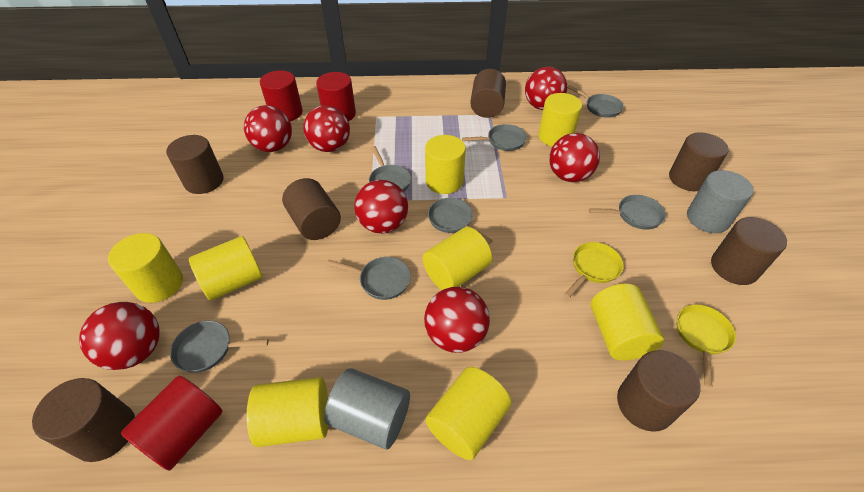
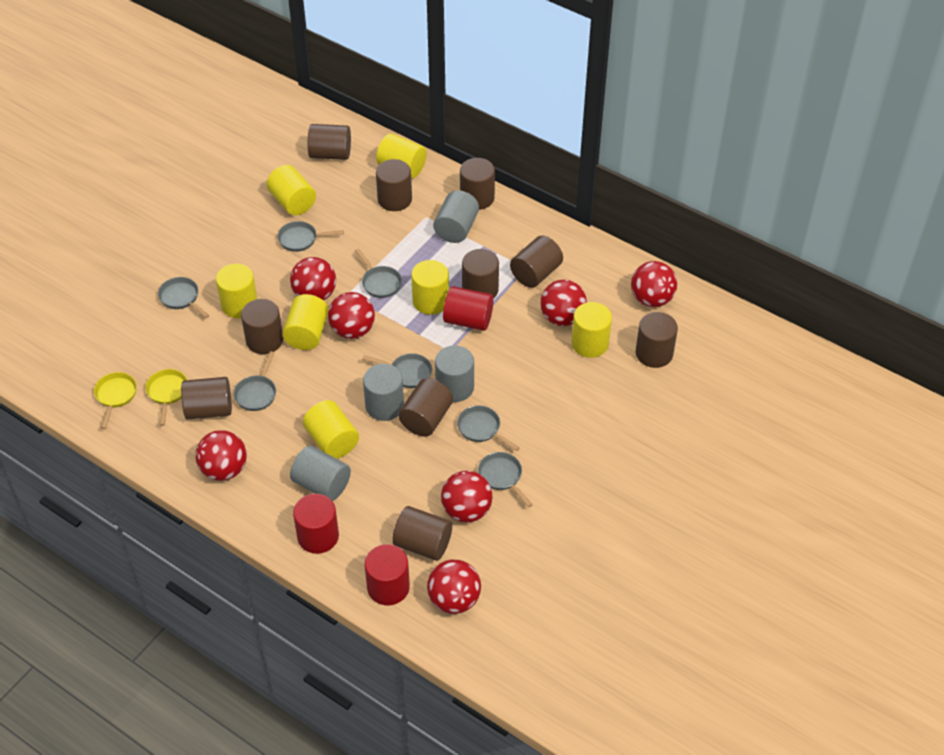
brown cylinder: 7 -> 10
grey cylinder: 2 -> 4
yellow cylinder: 8 -> 7

